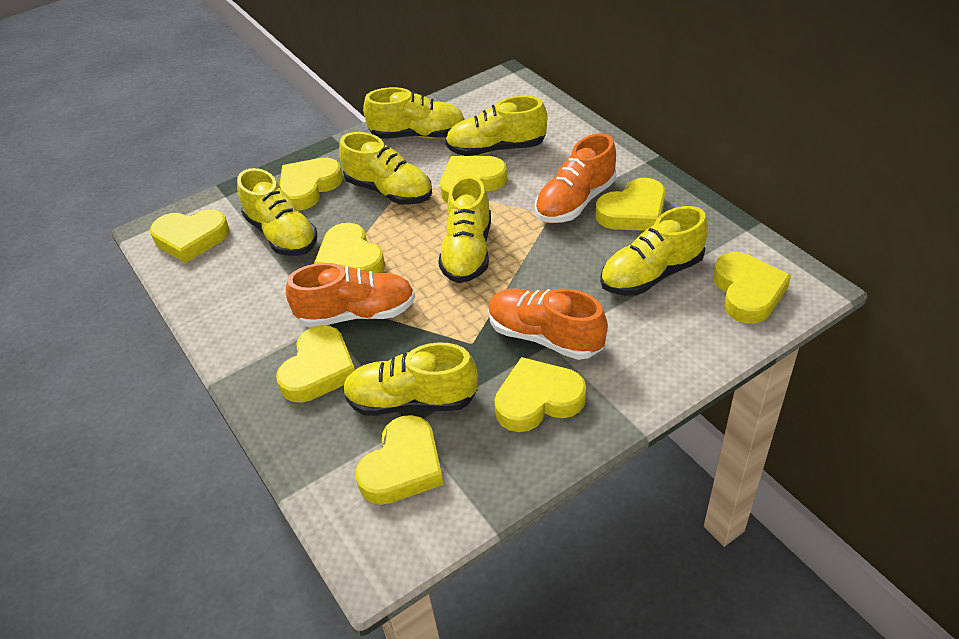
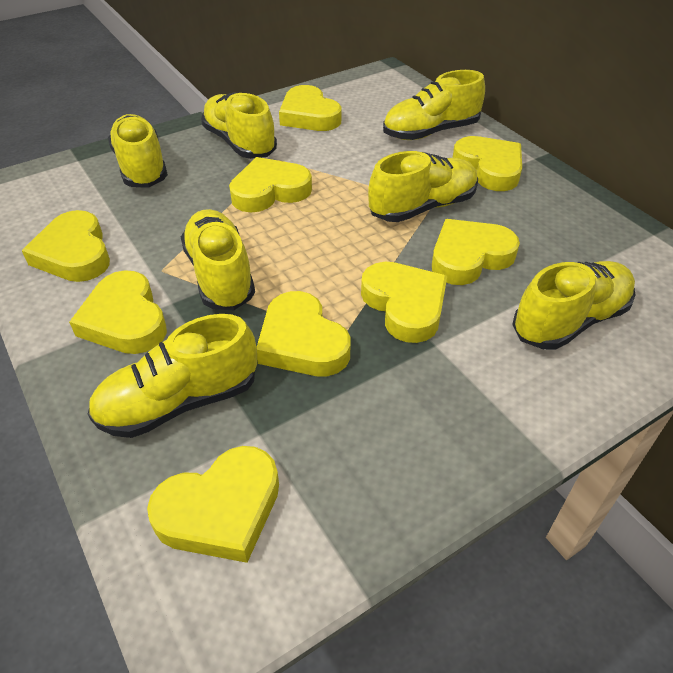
orange shoe: 3 -> 0

